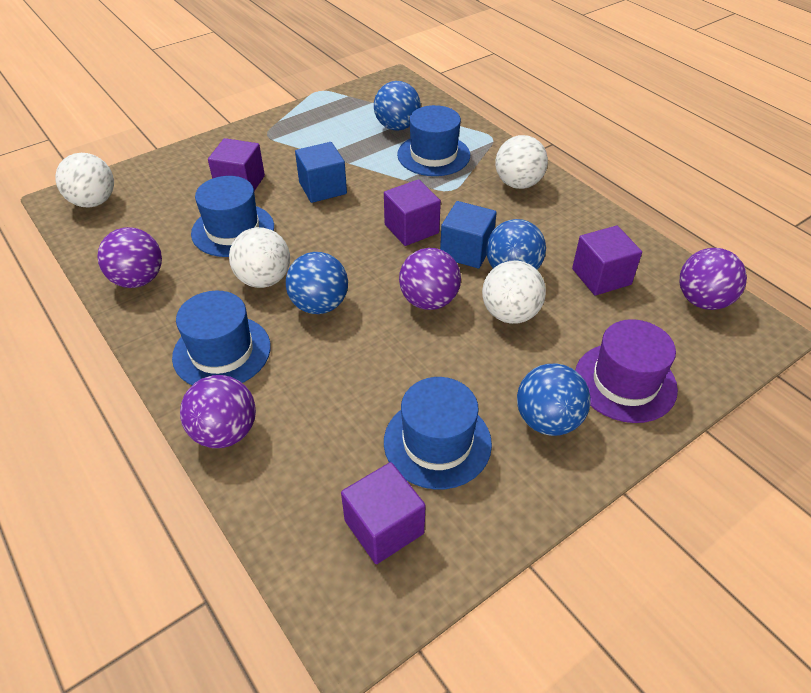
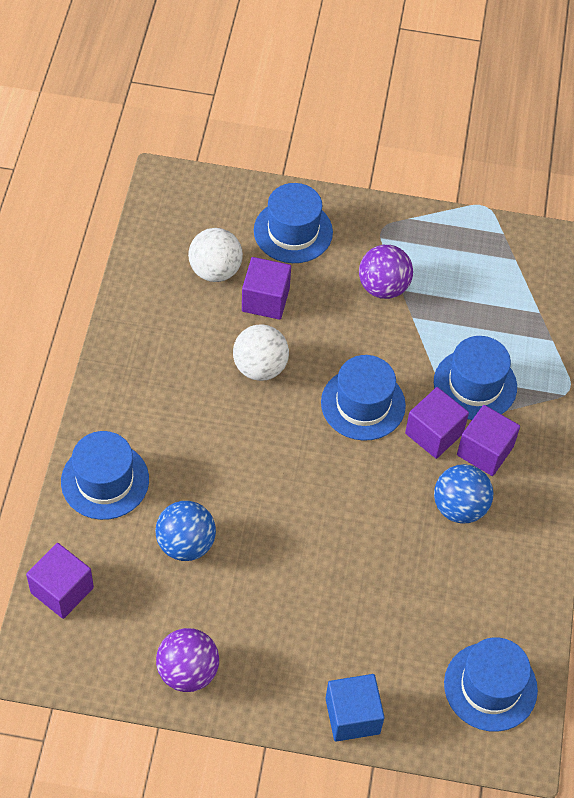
blue ball: 4 -> 2
blue cube: 2 -> 1
blue hat: 4 -> 5
purple ball: 4 -> 2
purple hat: 1 -> 0
white ball: 4 -> 2

